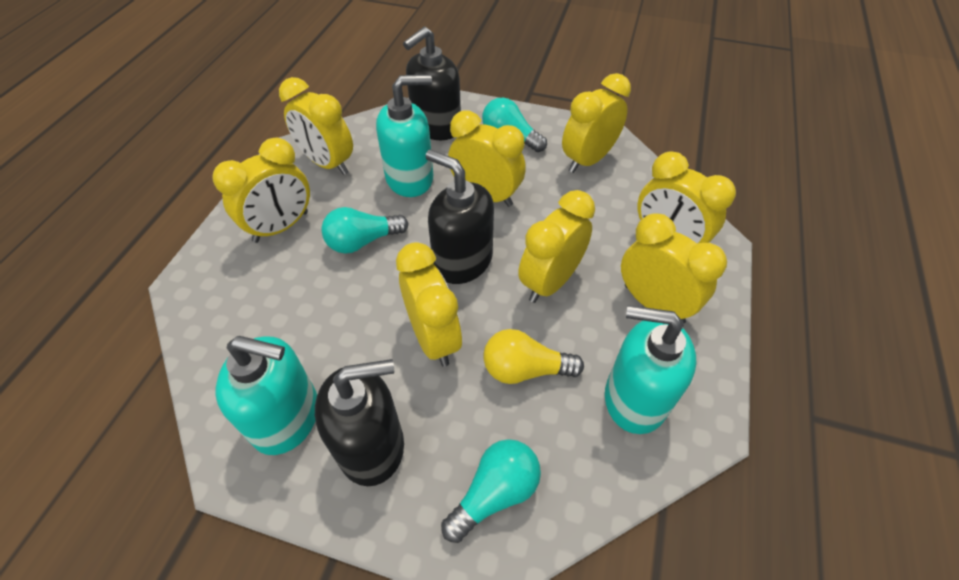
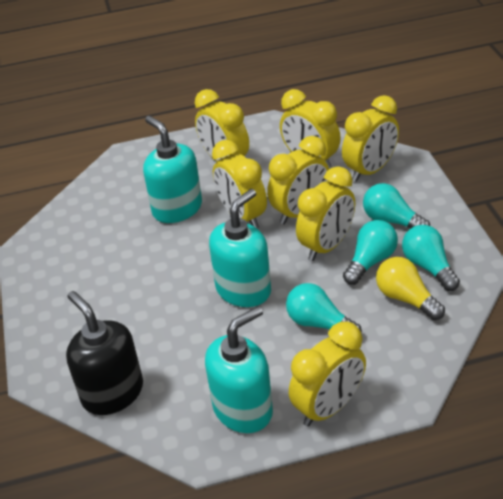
black soap dispenser: 3 -> 1
turquoise light bulb: 3 -> 4
yellow clock: 8 -> 7

